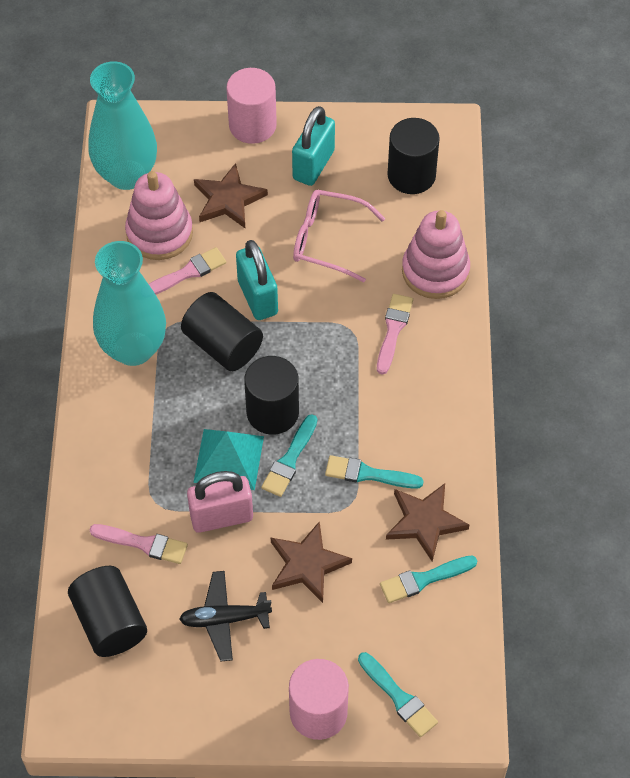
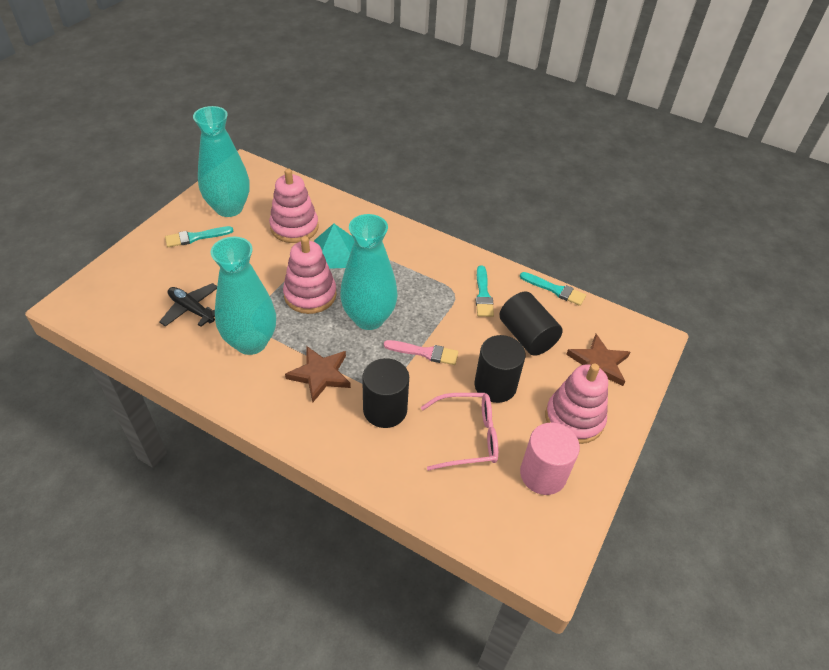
black cylinder: 4 -> 3
brown star: 3 -> 2
pink brush: 3 -> 1
pink cylinder: 2 -> 1
pink padlock: 1 -> 0
pink stacking toy: 2 -> 3
turquoise brush: 4 -> 3
turquoise padlock: 2 -> 0
turquoise vase: 2 -> 3

